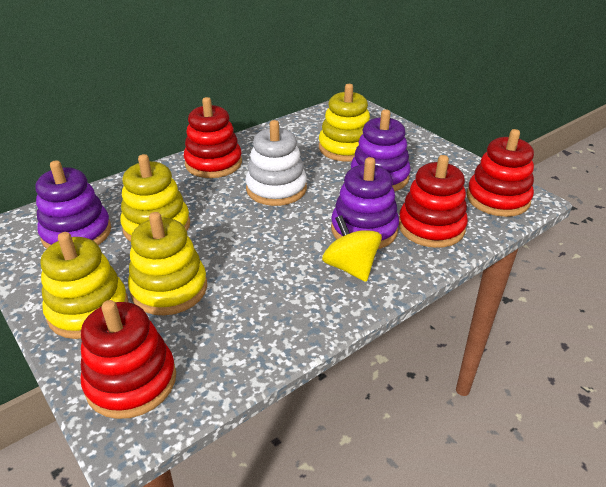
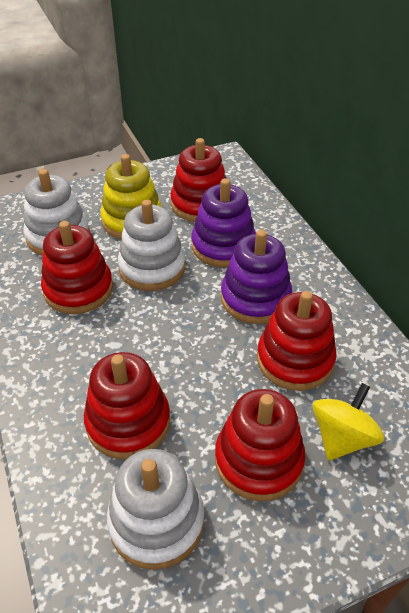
purple stacking toy: 3 -> 2
red stacking toy: 4 -> 5
white stacking toy: 1 -> 3
yellow stacking toy: 4 -> 1

